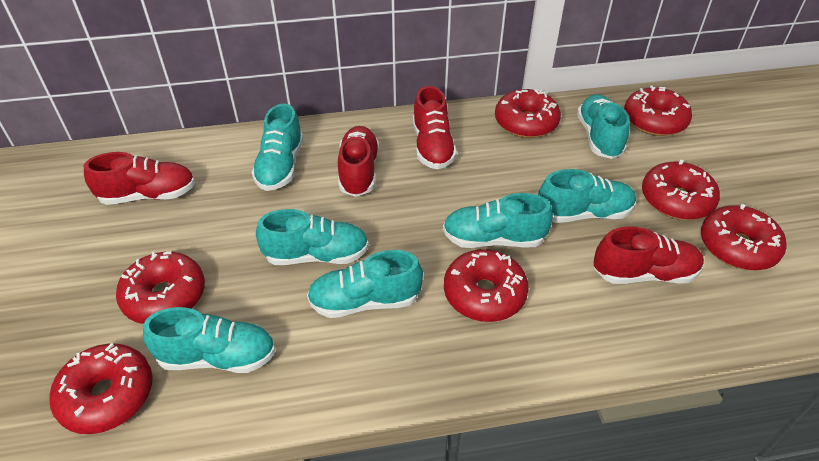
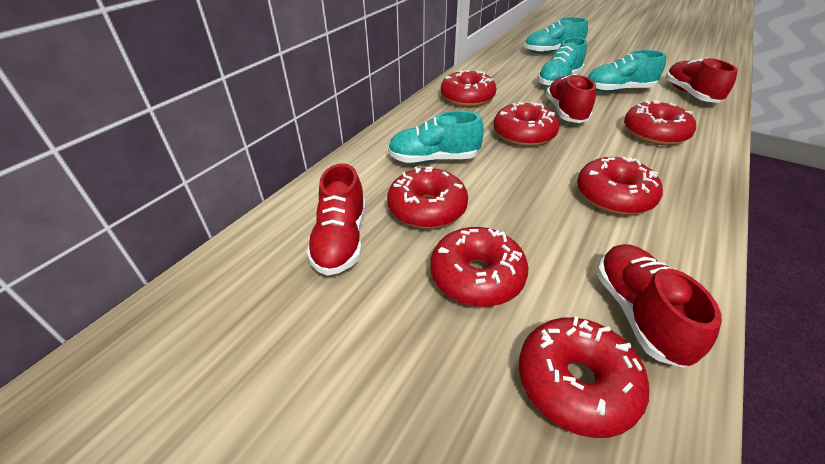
turquoise shoe: 7 -> 4

